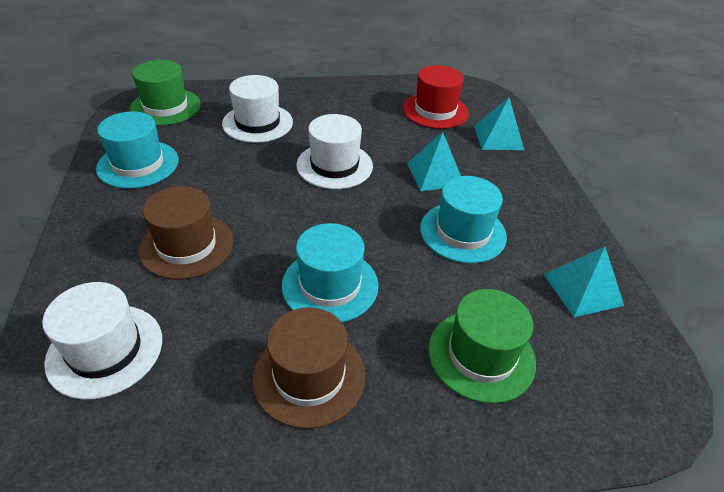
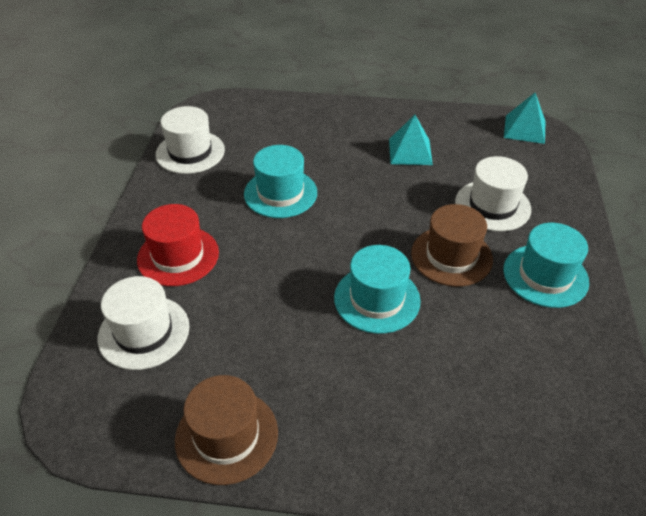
green hat: 2 -> 0
turquoise pyramid: 3 -> 2

